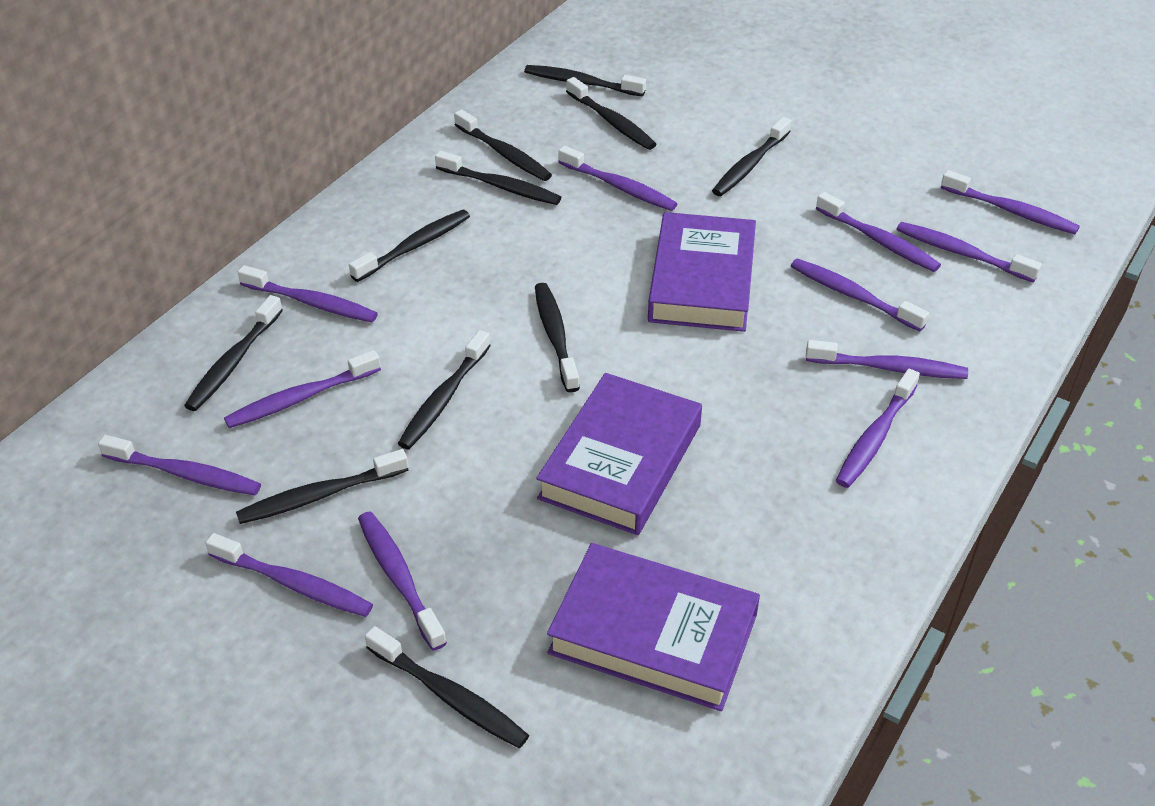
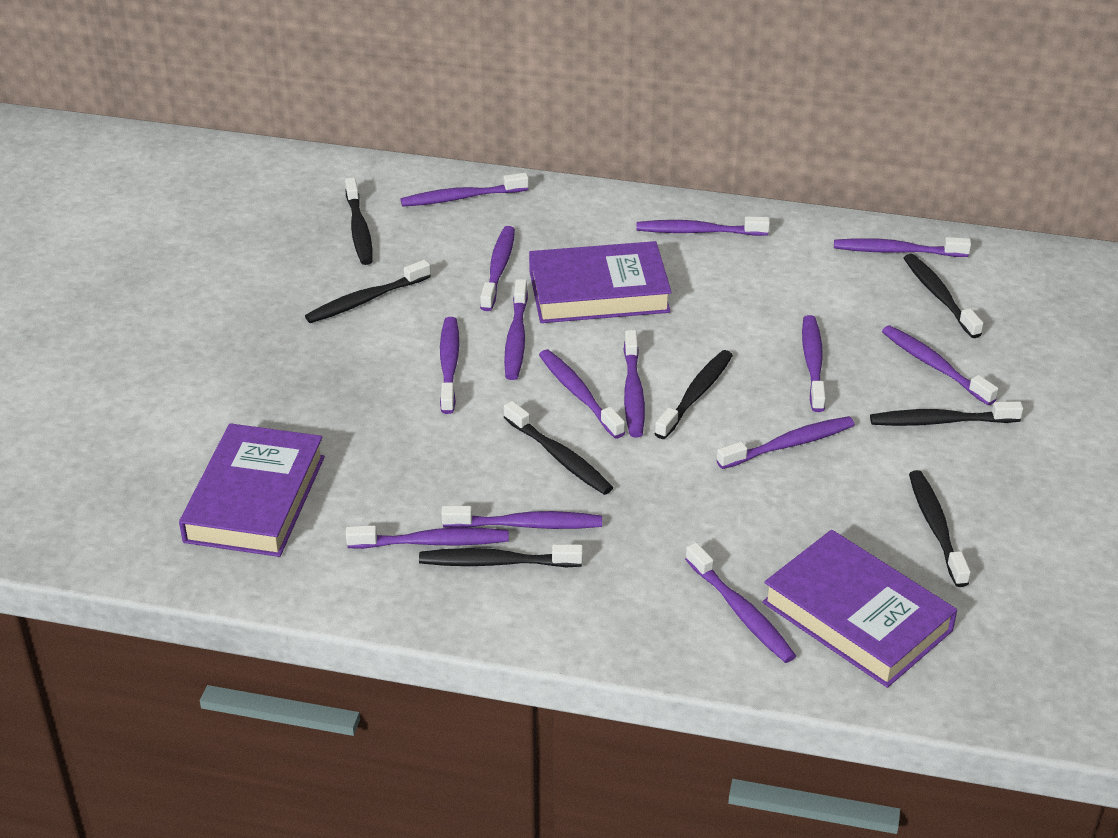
black toothbrush: 11 -> 8
purple toothbrush: 12 -> 14

